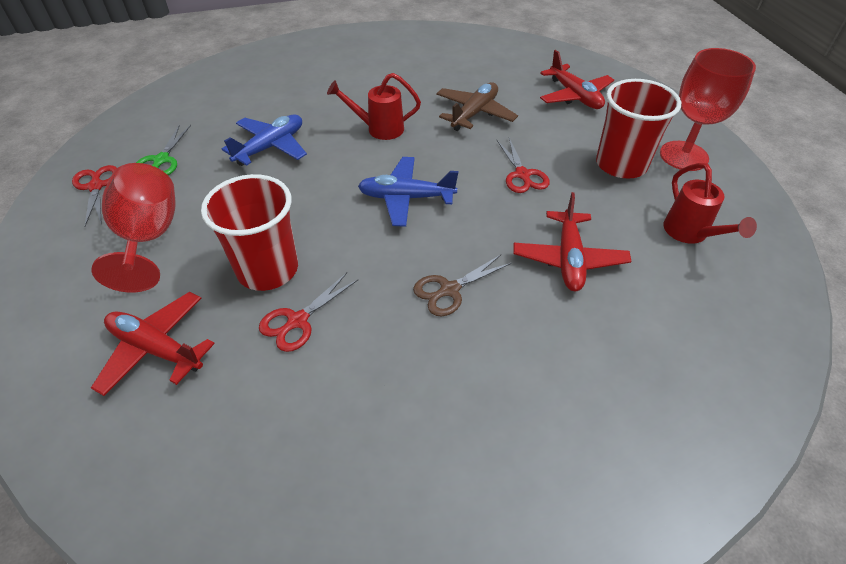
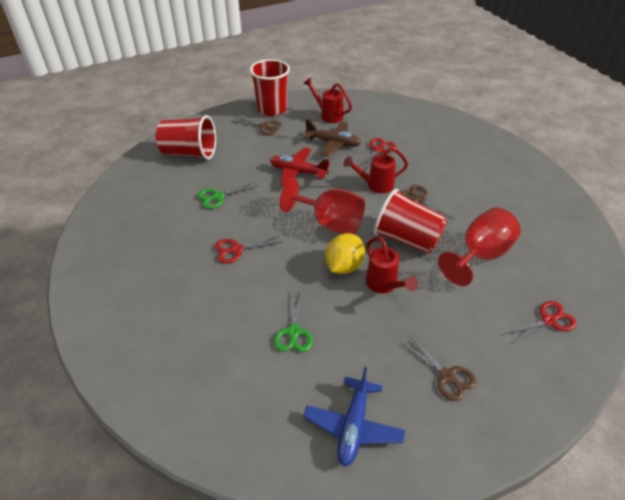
blue plane: 2 -> 1
brown scissors: 1 -> 3
green scissors: 1 -> 2
red cup: 2 -> 3
red plane: 3 -> 1
red watering can: 2 -> 3
yellow lemon: 0 -> 1

